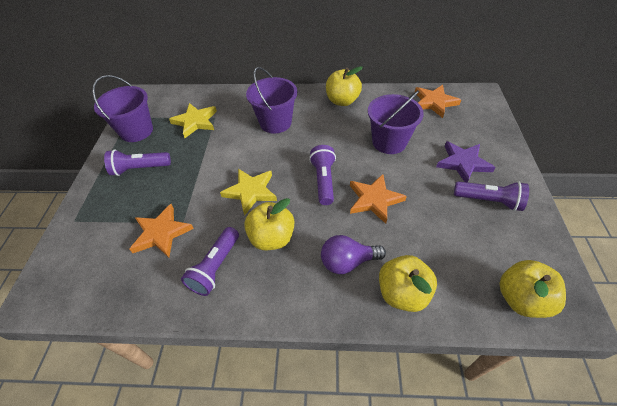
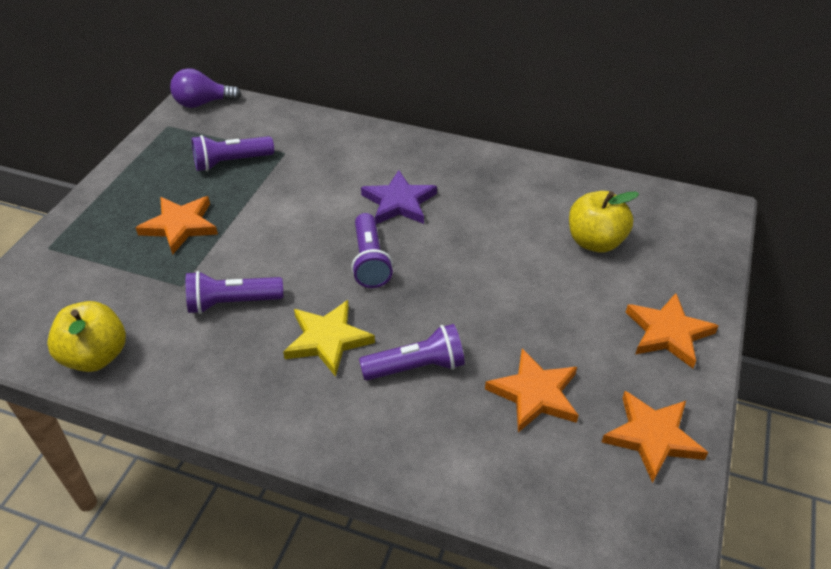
orange star: 3 -> 4
purple bucket: 3 -> 0
yellow apple: 4 -> 2
yellow star: 2 -> 1

